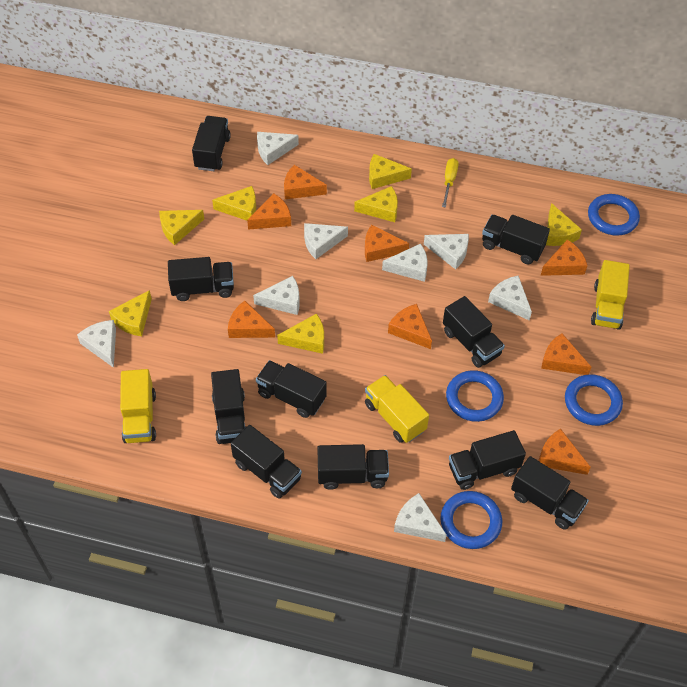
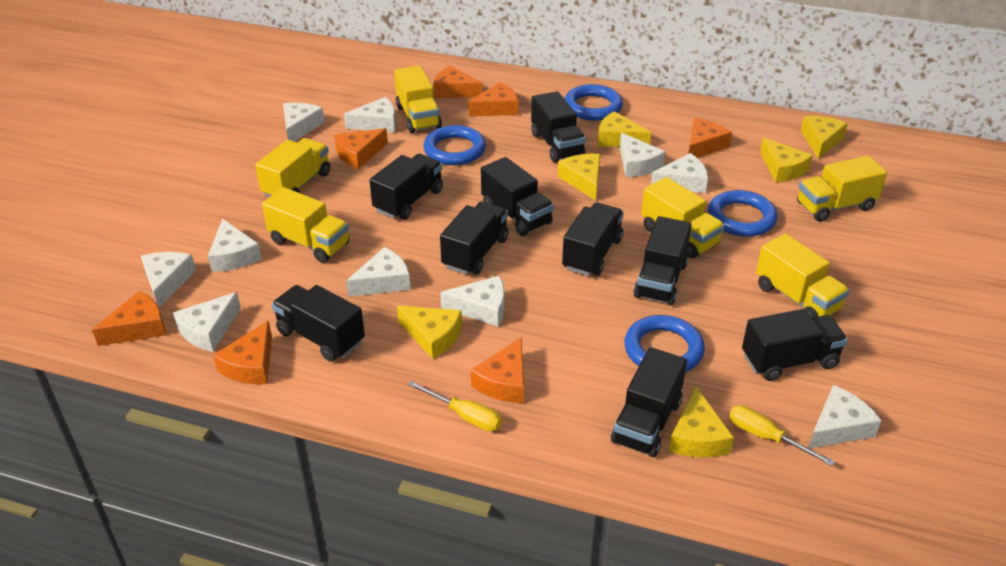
black truck: 10 -> 9
orange cheese: 8 -> 7
white cheese: 8 -> 10
yellow cheese: 7 -> 6
yellow screwdriver: 1 -> 2
yellow truck: 3 -> 6

